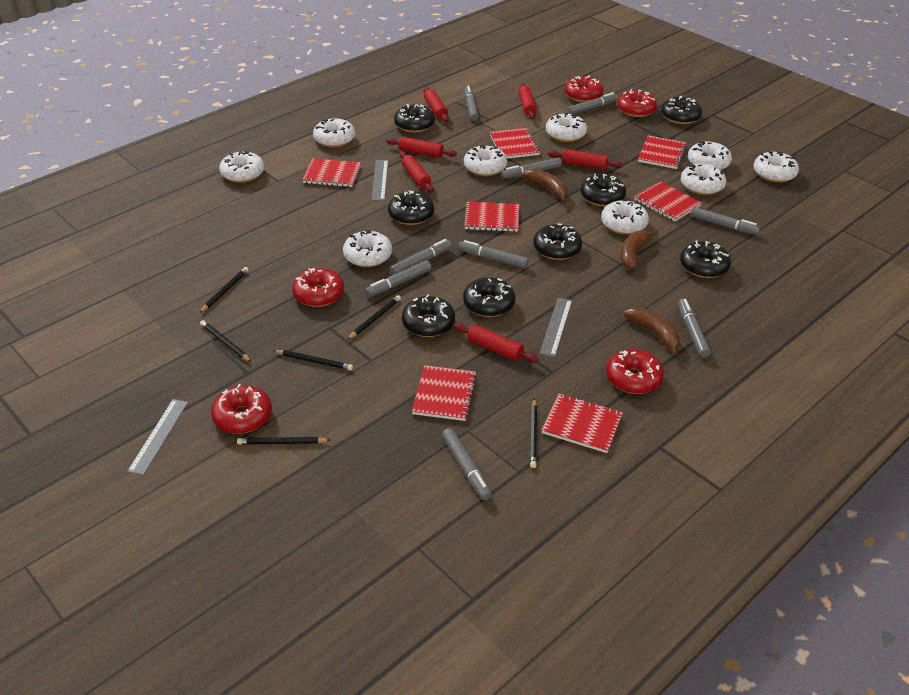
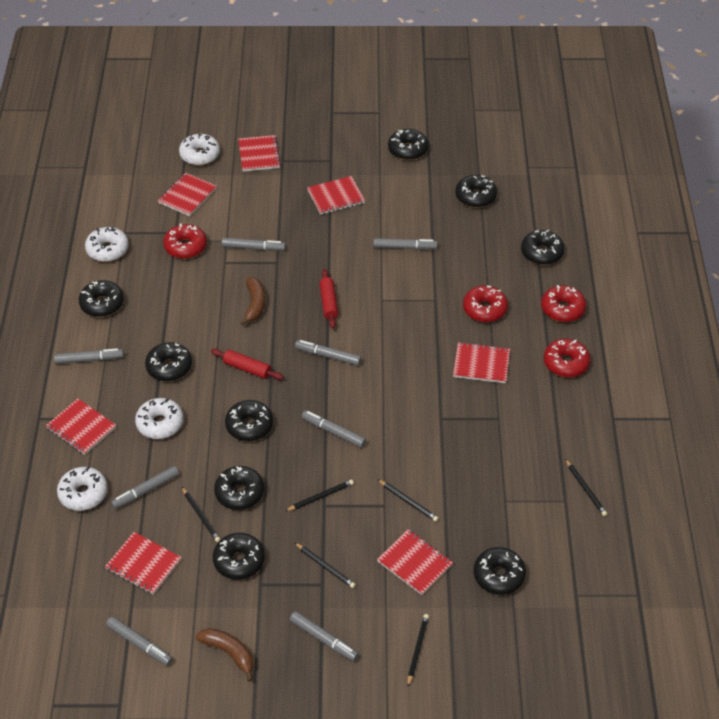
black donut: 8 -> 9
brown banana: 3 -> 2
grey marker: 9 -> 8
grey ruler: 3 -> 0
red donut: 5 -> 4
red rolling pin: 6 -> 2
white donut: 9 -> 4

